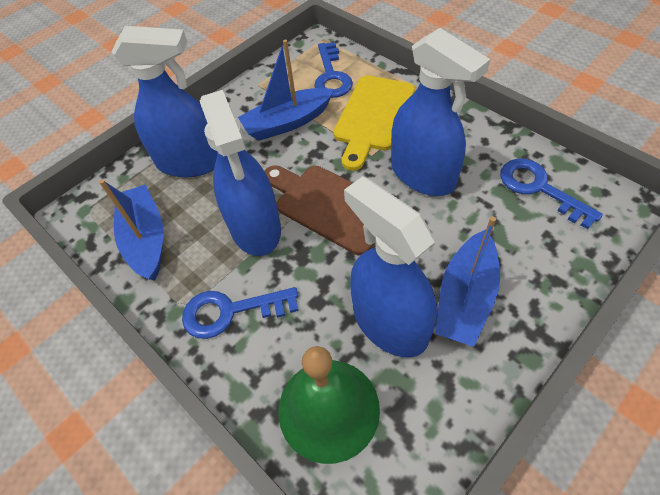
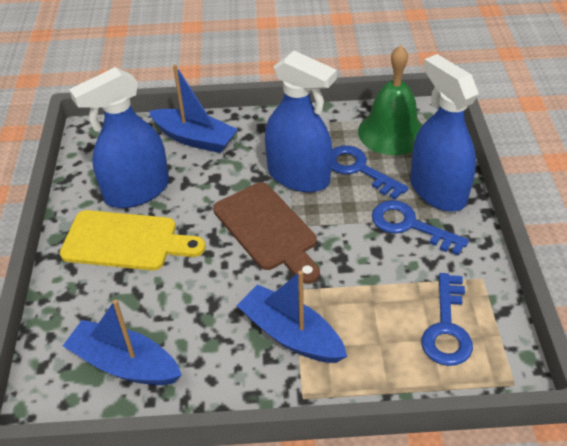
blue spray bottle: 4 -> 3

